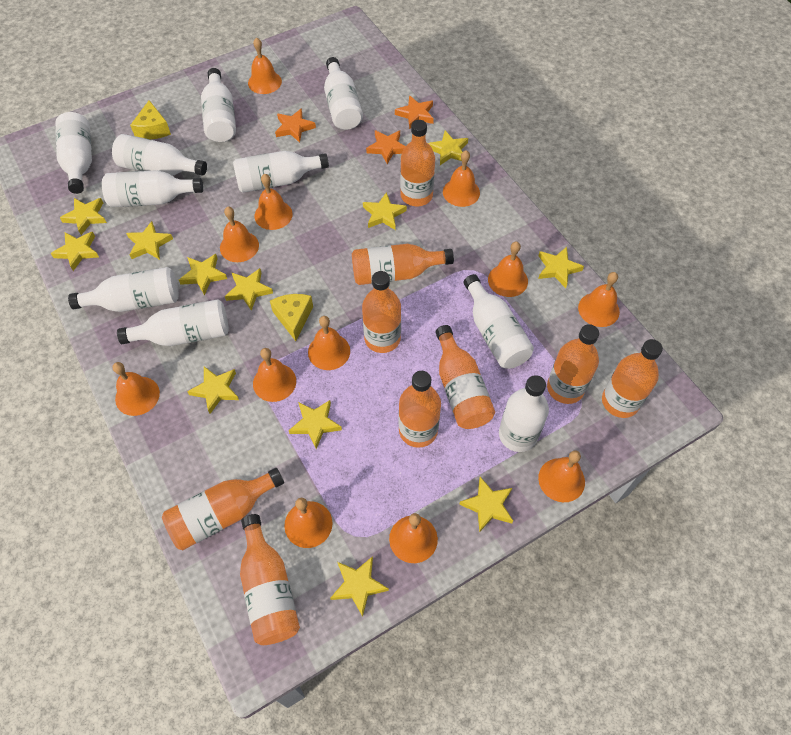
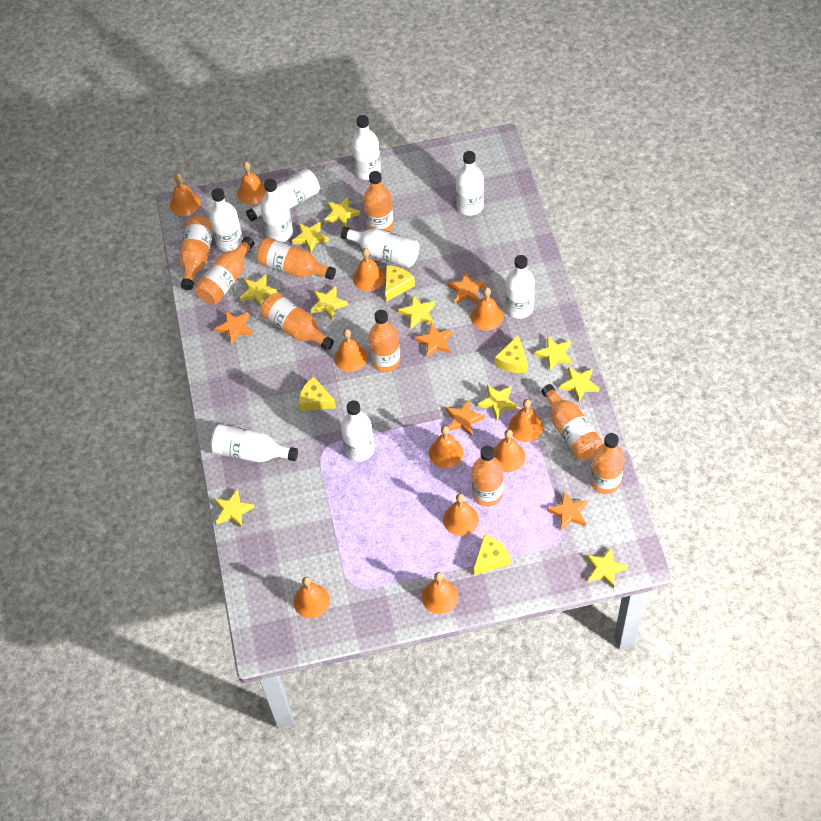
orange bell: 12 -> 11
orange star: 3 -> 5
white bottle: 10 -> 9
yellow cheese: 2 -> 4
yellow star: 12 -> 10

